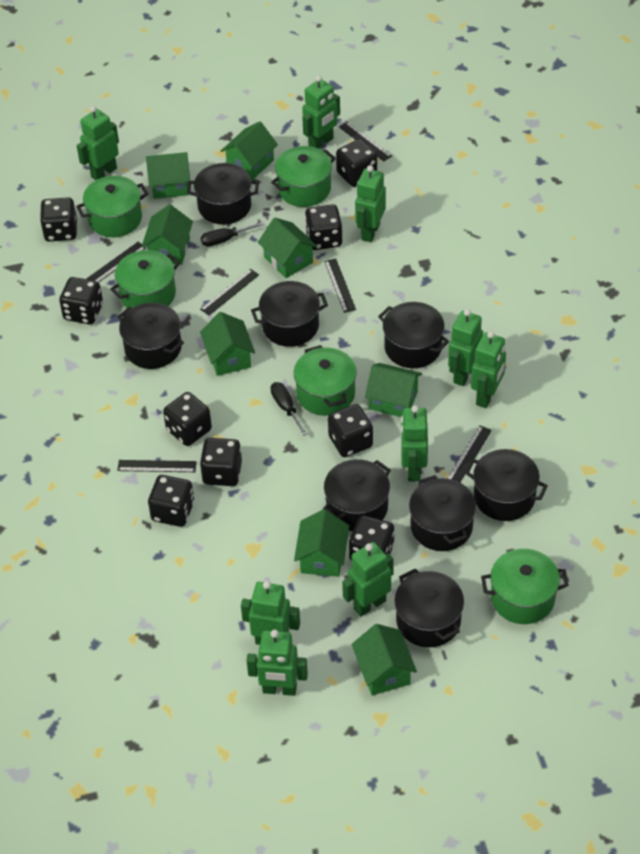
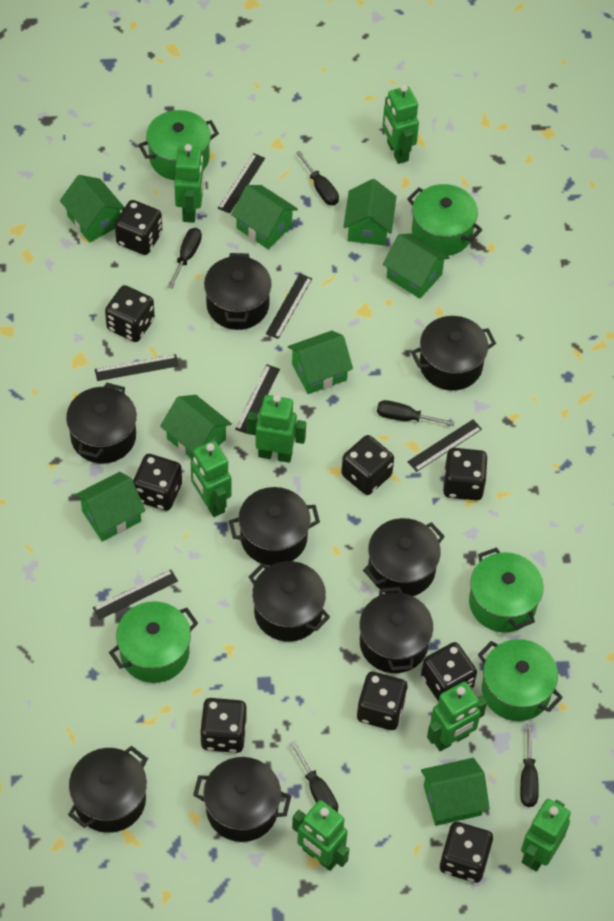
black pot: 8 -> 9
black screwdriver: 2 -> 5
green robot: 9 -> 7

